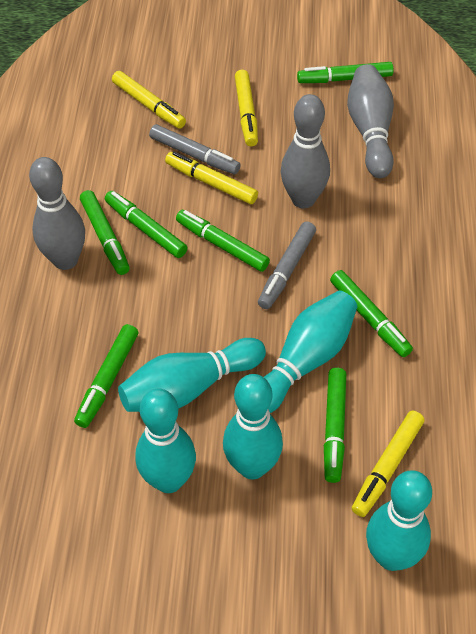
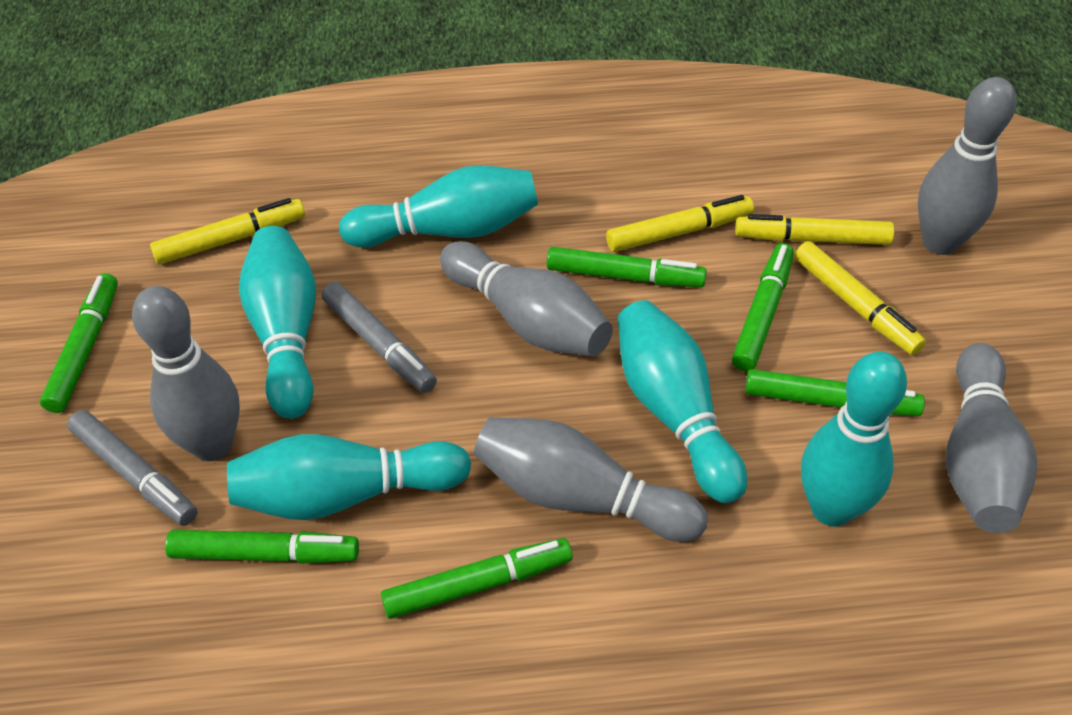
green marker: 7 -> 6
grey bowling pin: 3 -> 5

